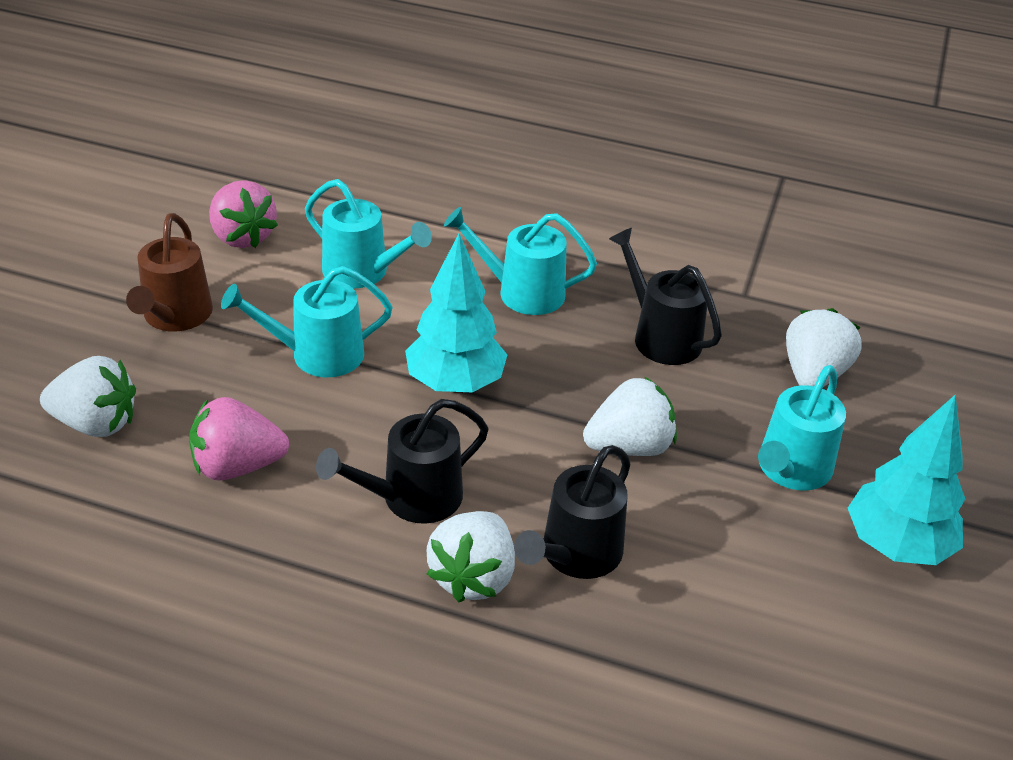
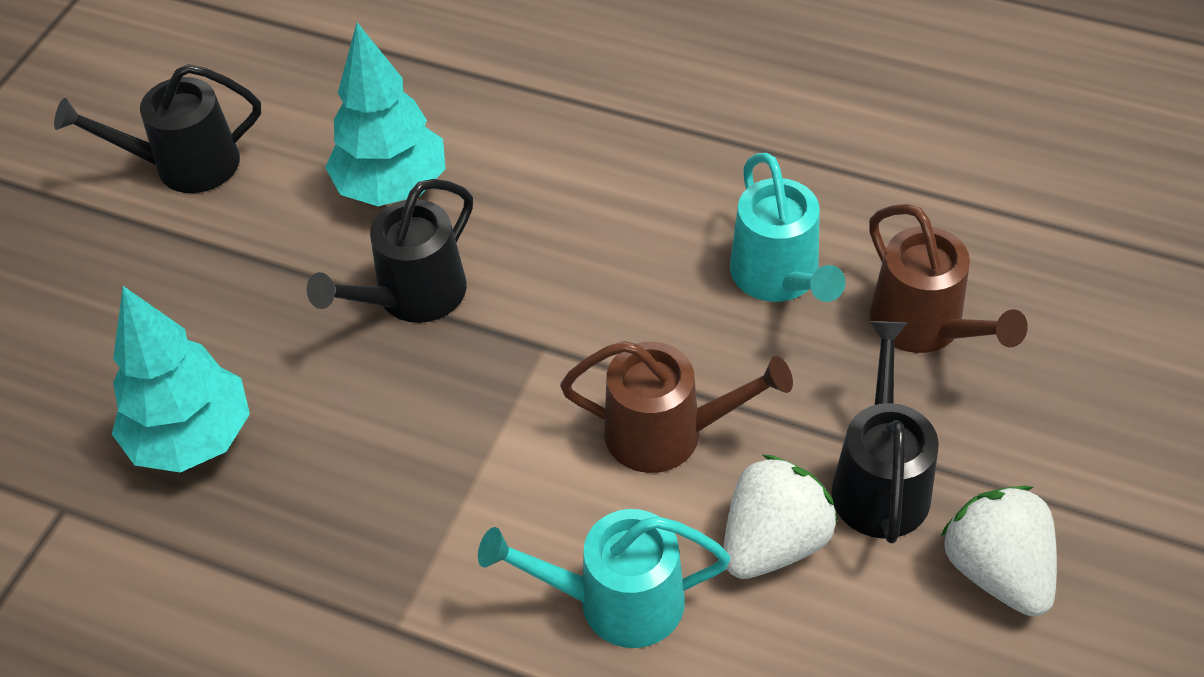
brown watering can: 1 -> 2
pink strawberry: 2 -> 0
turquoise watering can: 4 -> 2
white strawberry: 4 -> 2

